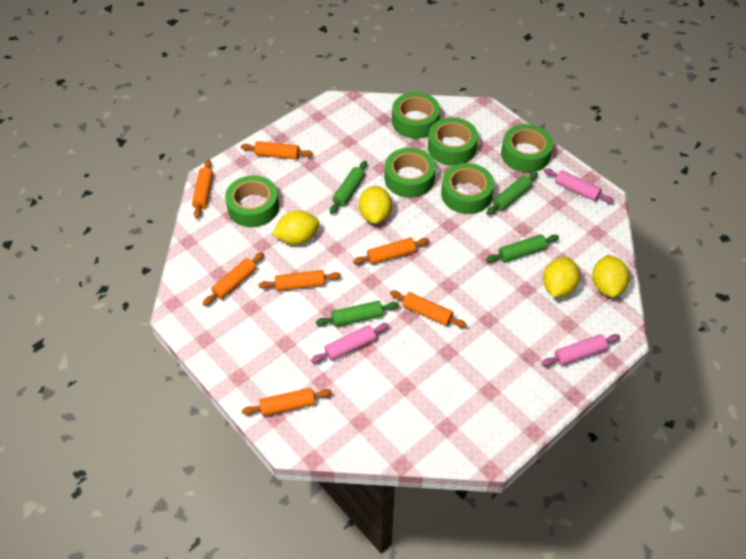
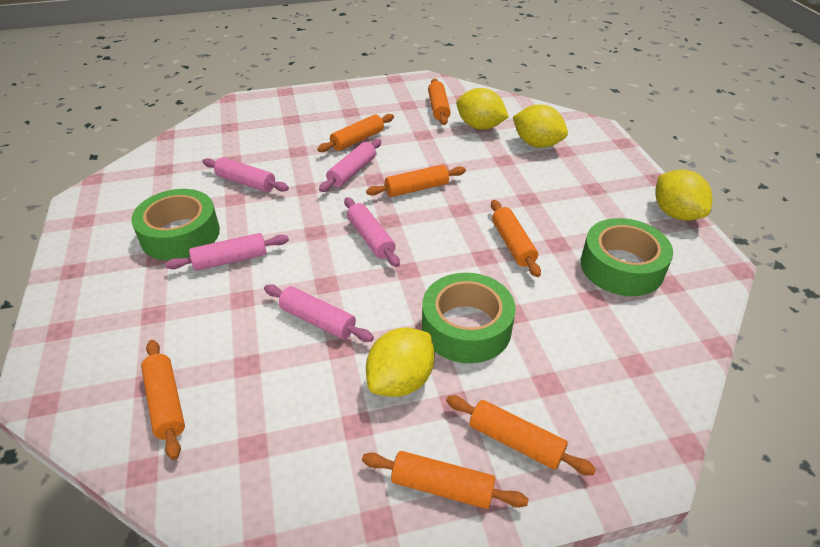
green rolling pin: 4 -> 0
green tape: 6 -> 3
pink rolling pin: 3 -> 5

